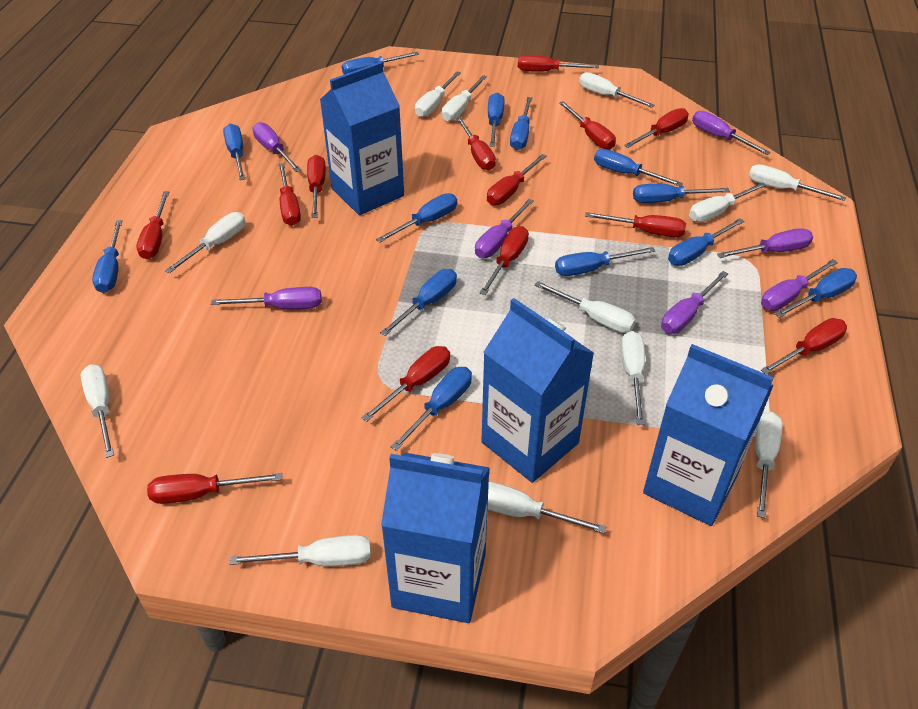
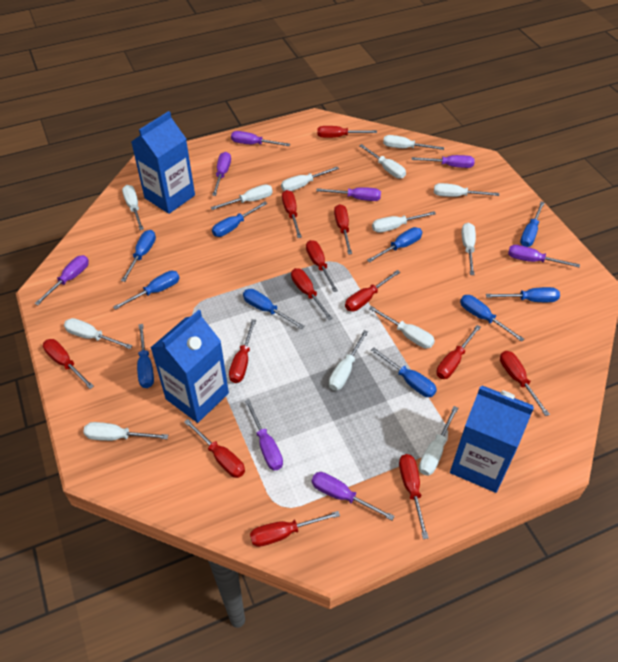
blue carton: 4 -> 3
blue screwdriver: 13 -> 10
purple screwdriver: 7 -> 8
white screwdriver: 12 -> 13

